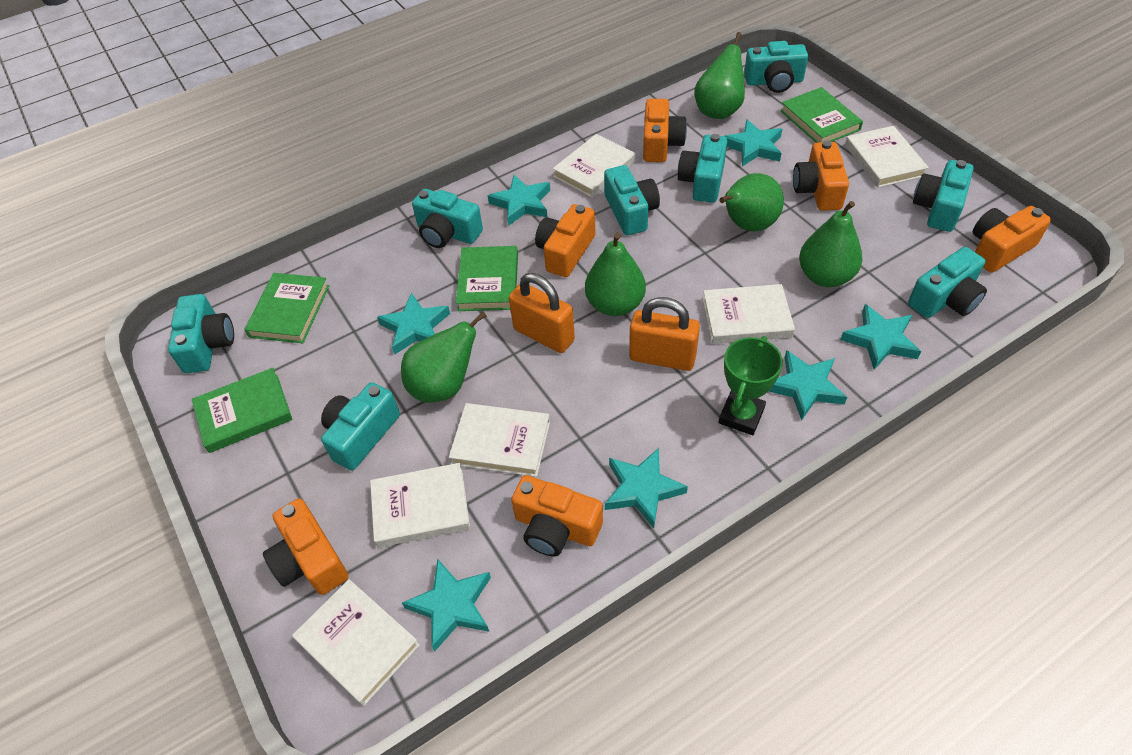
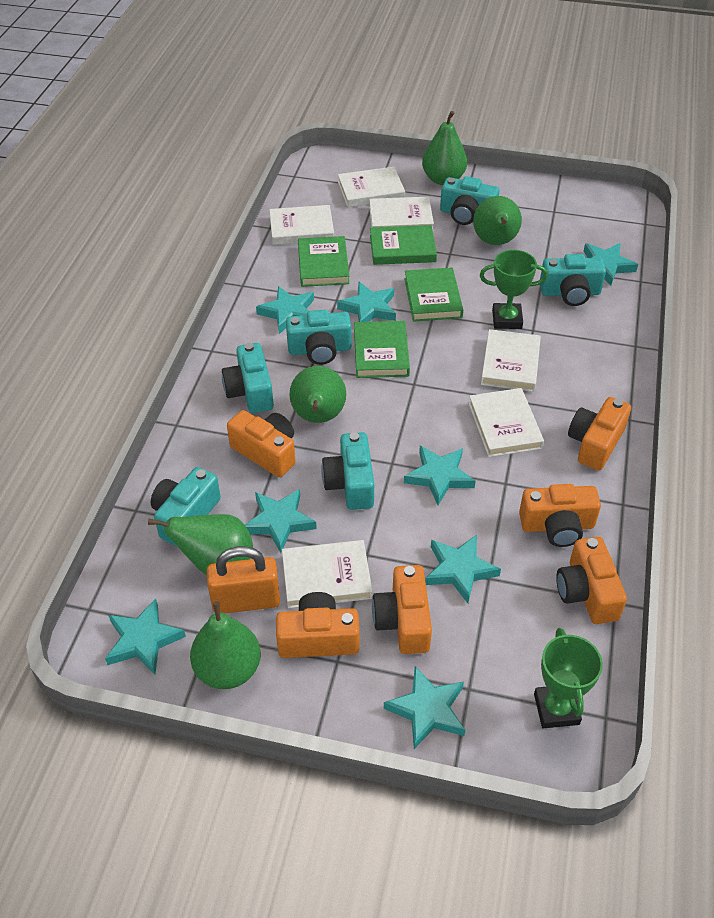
green trophy: 1 -> 2
orange padlock: 2 -> 1
turquoise camera: 8 -> 6
turquoise star: 7 -> 8

